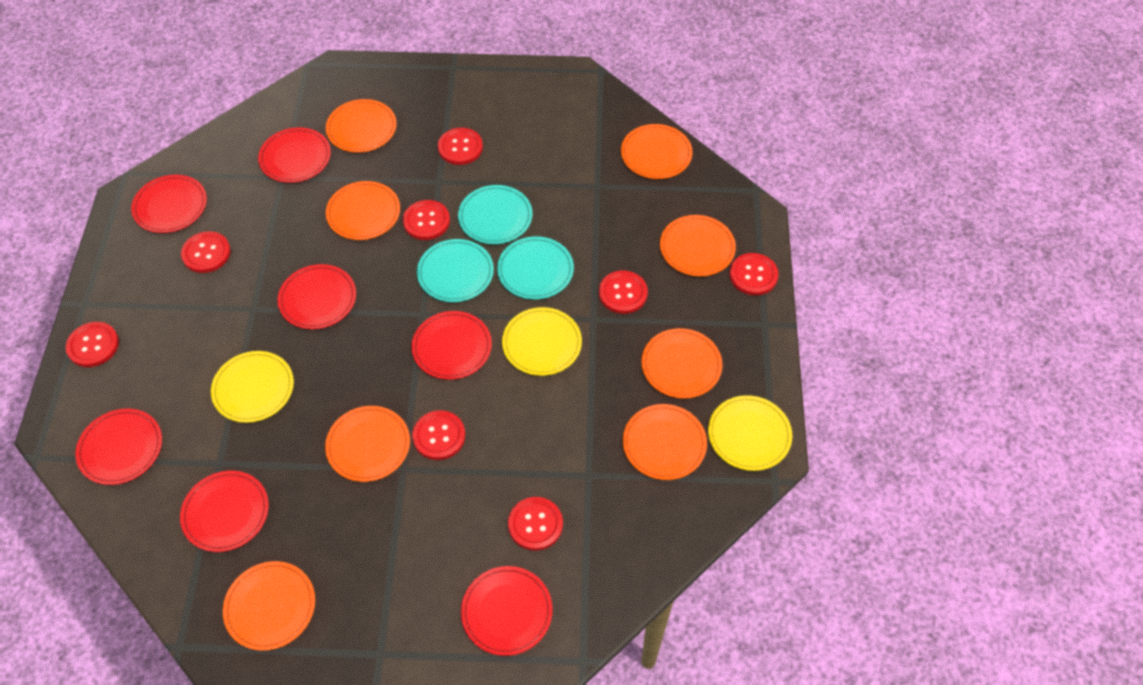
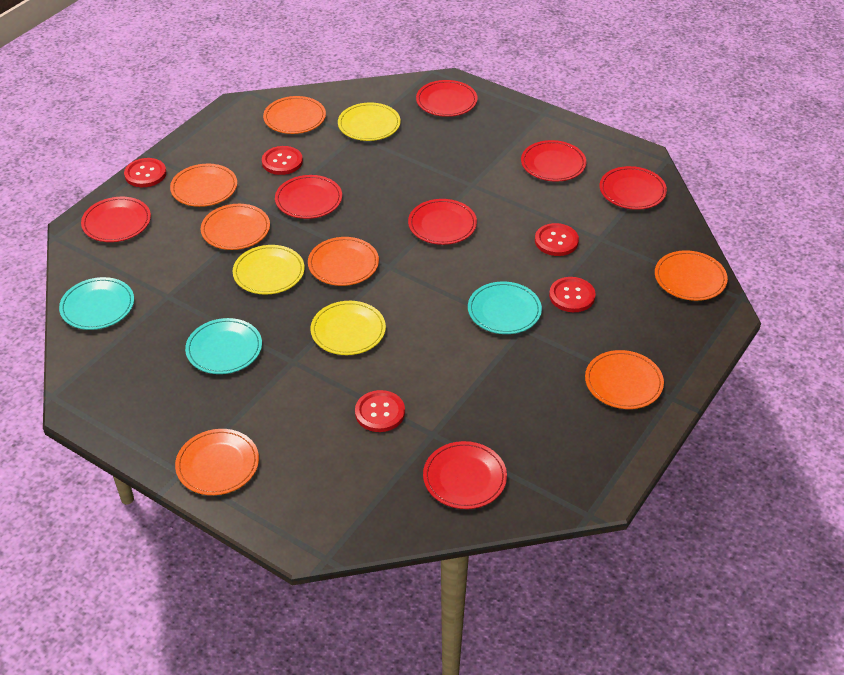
orange plate: 8 -> 7
red button: 8 -> 5

